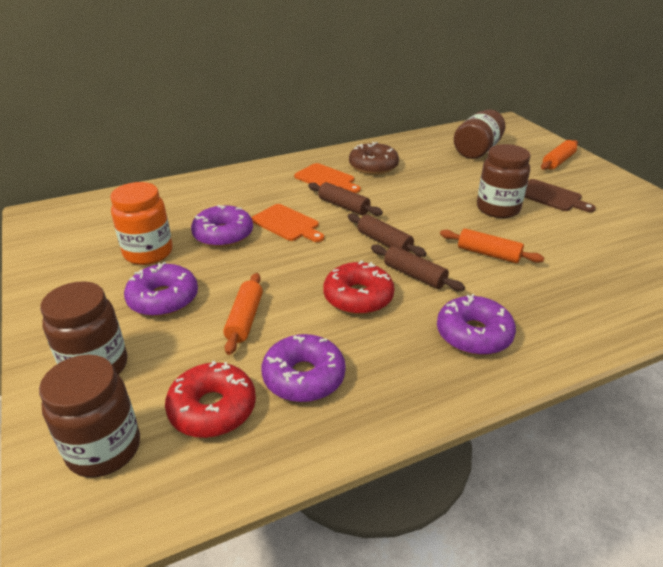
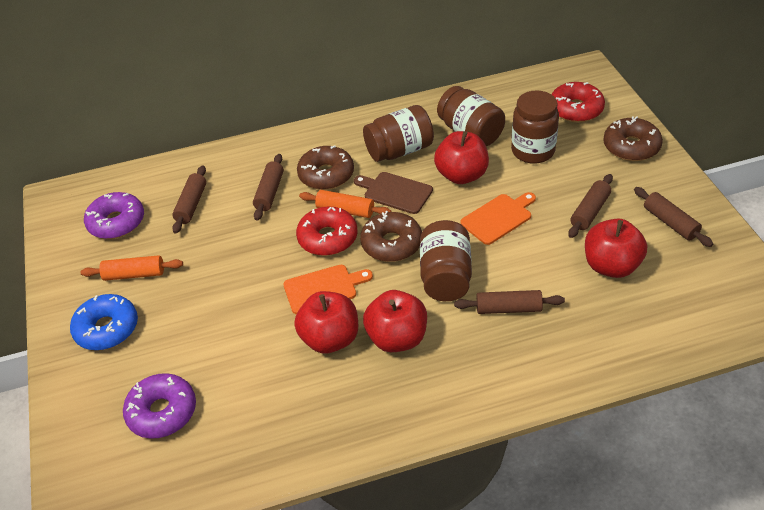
blue donut: 0 -> 1
brown donut: 1 -> 3
brown rolling pin: 3 -> 5
orange jar: 1 -> 0
orange rolling pin: 3 -> 2
purple donut: 4 -> 2
red apple: 0 -> 4

